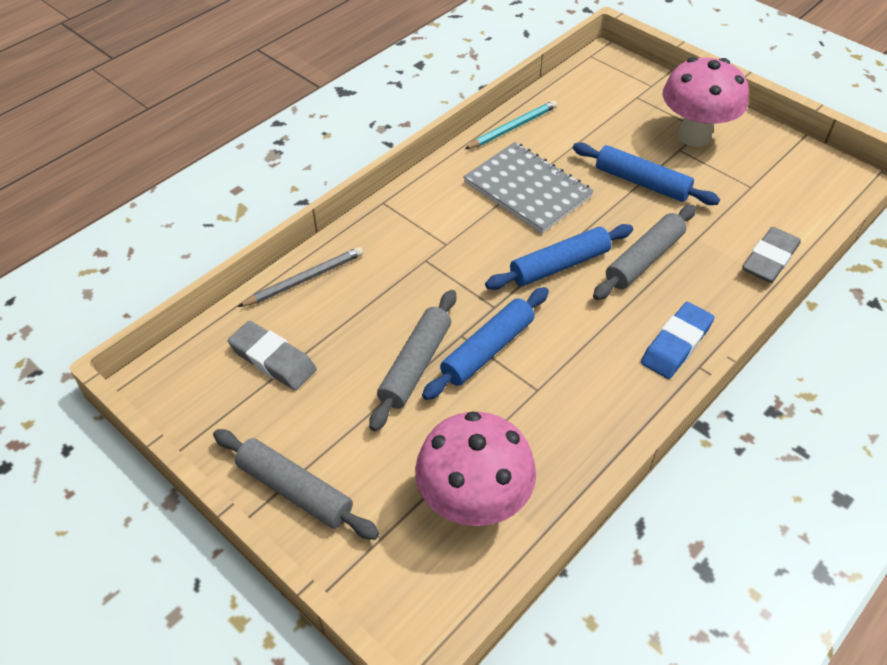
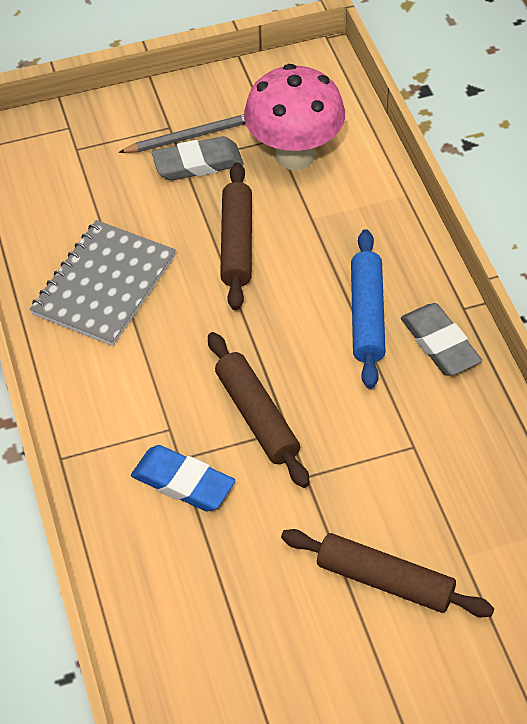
blue rolling pin: 3 -> 1
brown rolling pin: 0 -> 3
grey rolling pin: 3 -> 0
pink mushroom: 2 -> 1
turquoise pencil: 1 -> 0

